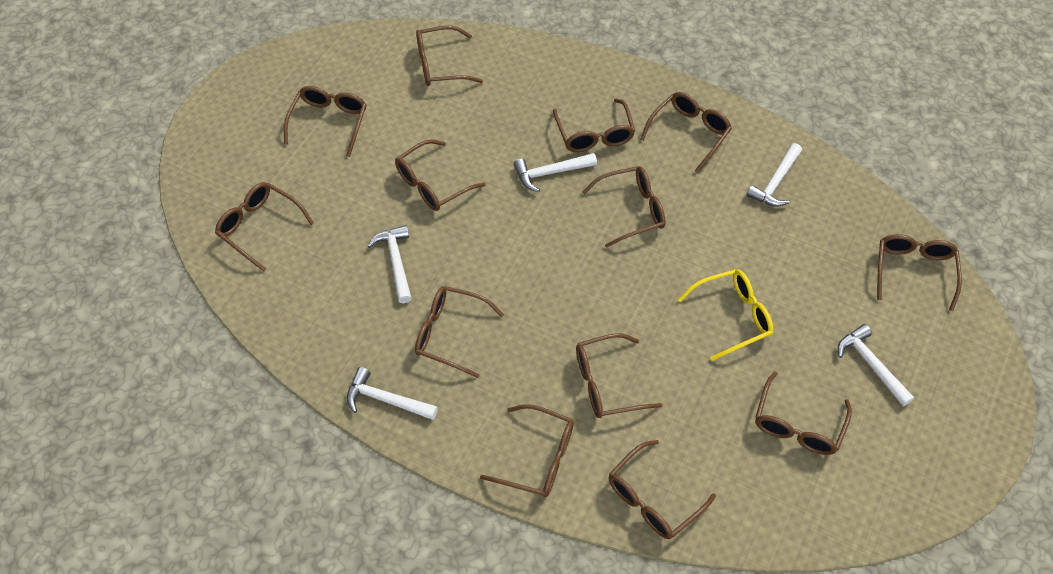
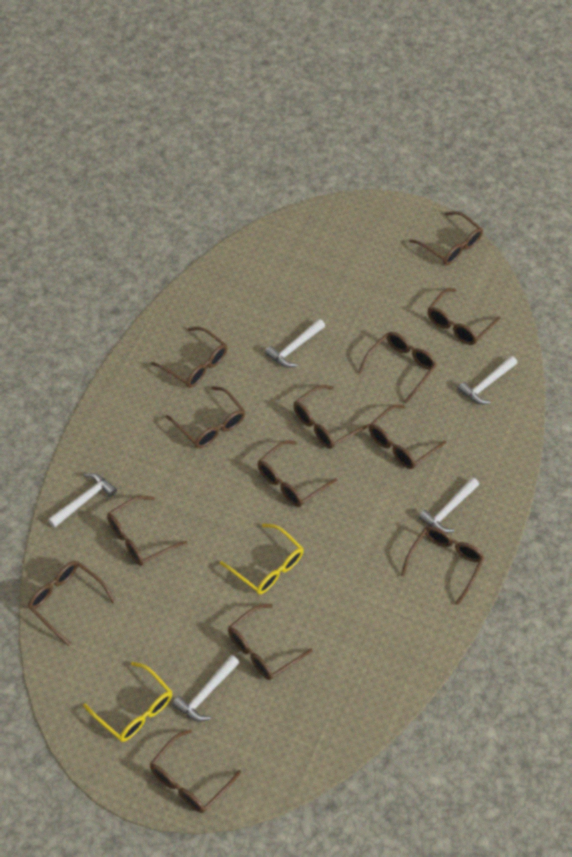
yellow glasses: 1 -> 2

